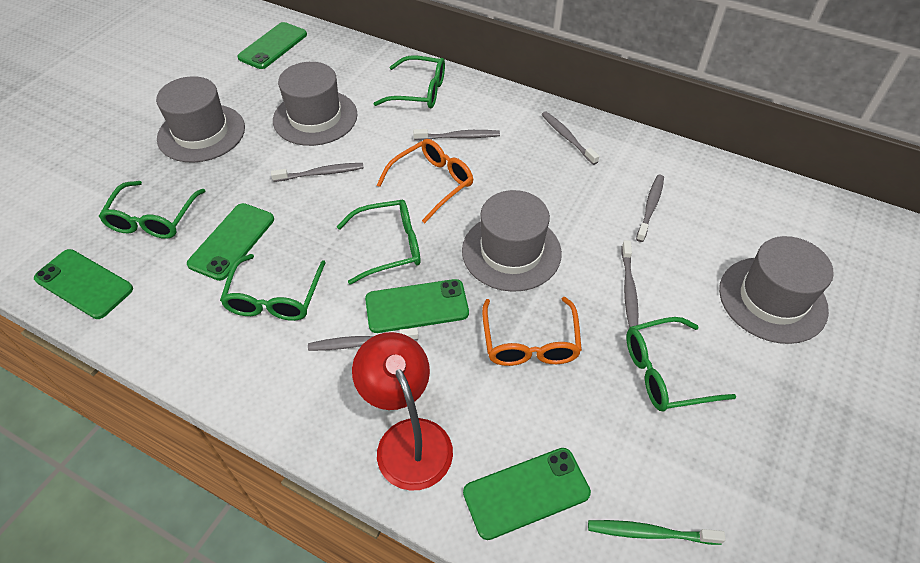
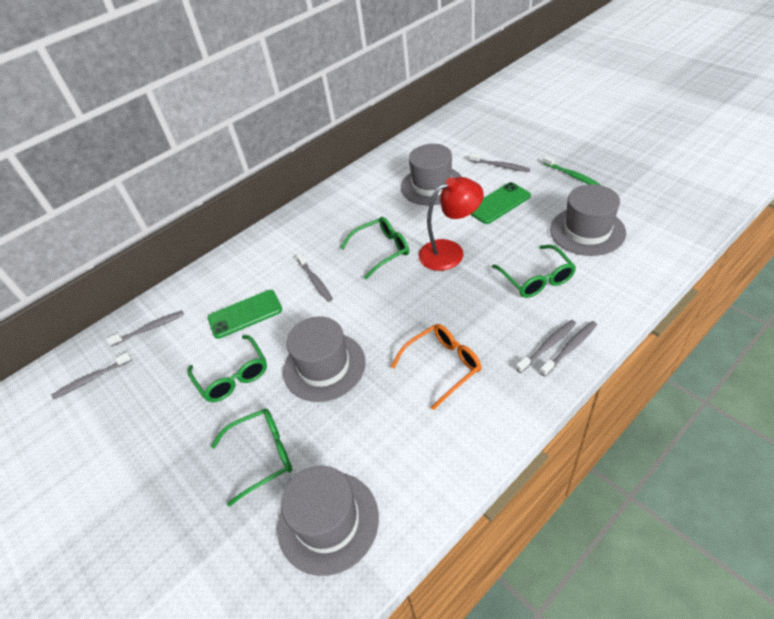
green glasses: 5 -> 4
green phone: 5 -> 2
orange glasses: 2 -> 1

